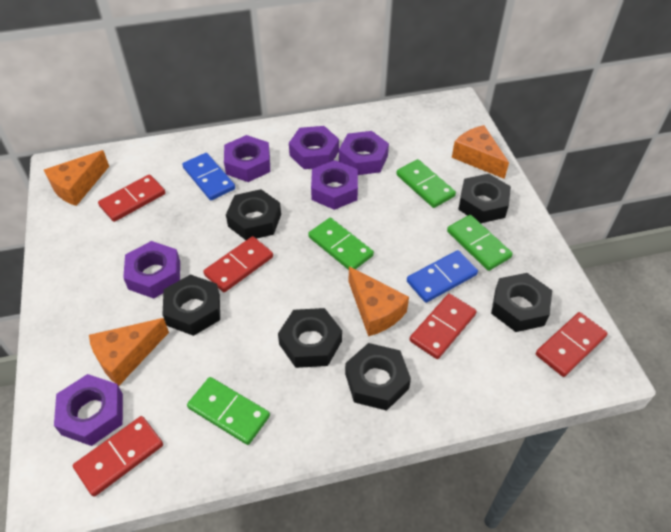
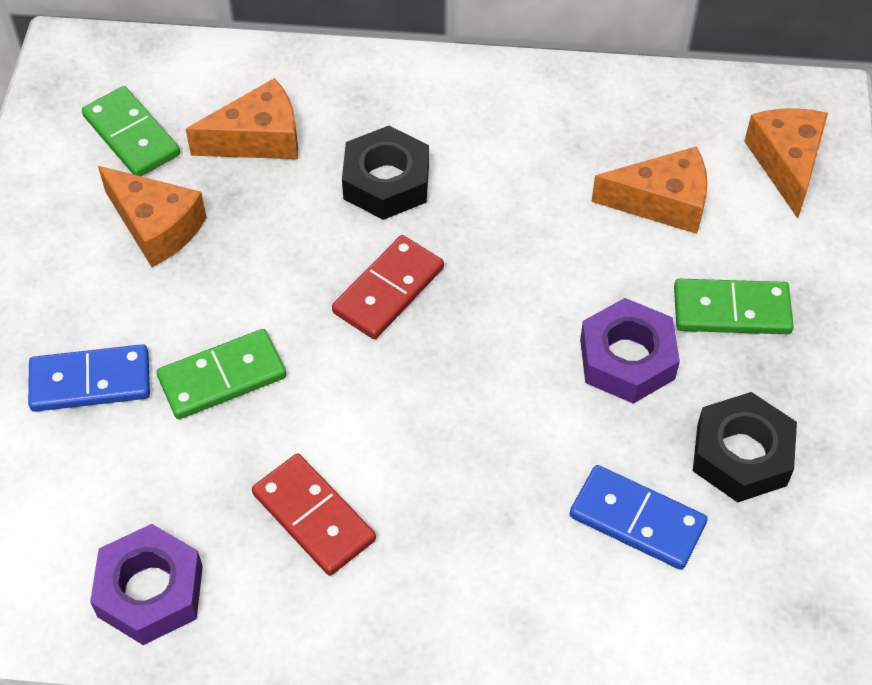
black nut: 6 -> 2
green domino: 4 -> 3
purple nut: 6 -> 2
red domino: 5 -> 2

